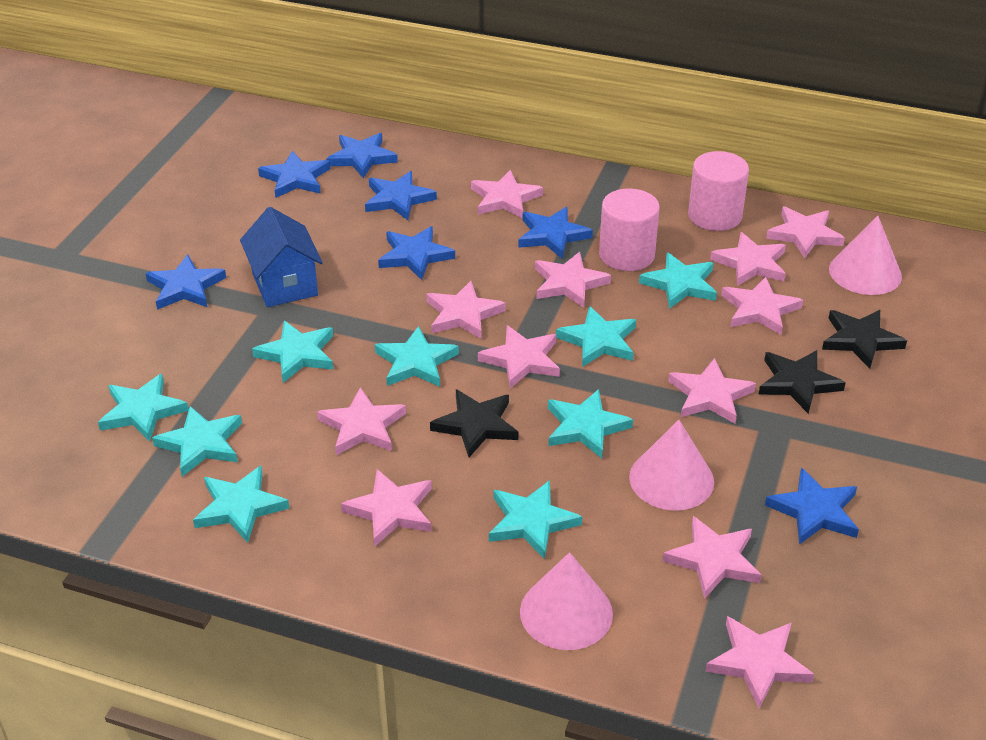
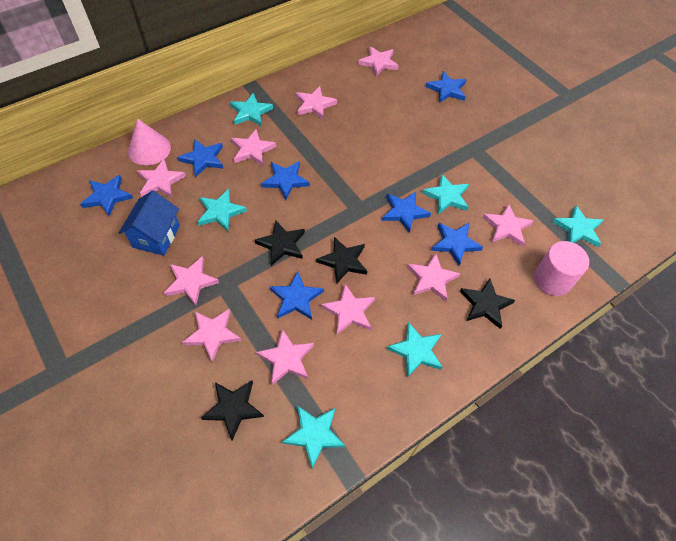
black star: 3 -> 4
pink cone: 3 -> 1
pink cylinder: 2 -> 1
pink star: 12 -> 10
turquoise star: 9 -> 6

